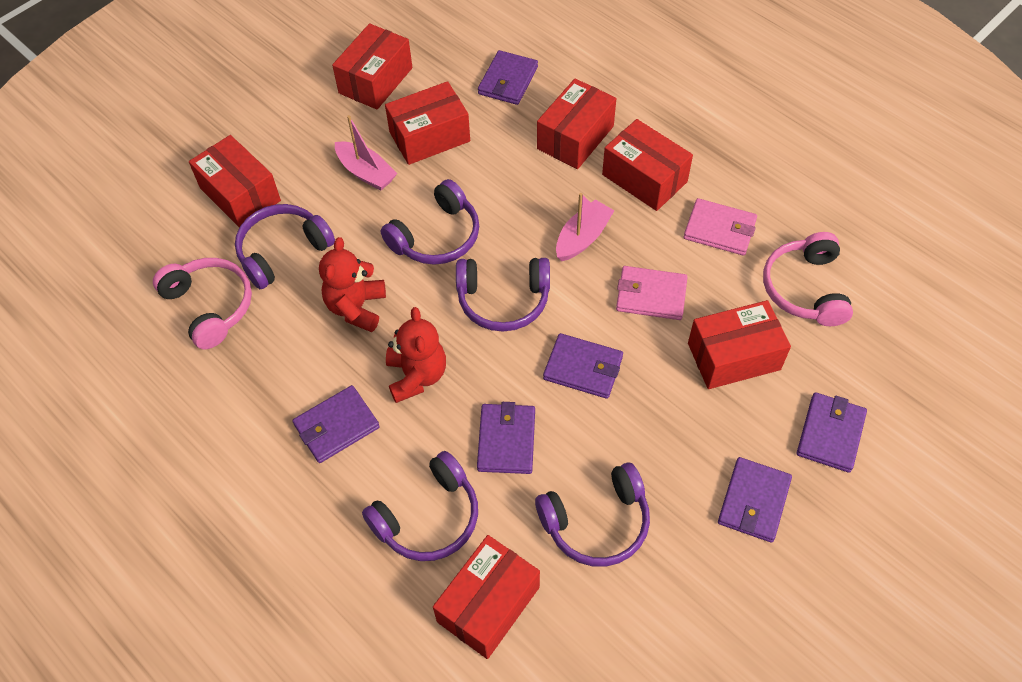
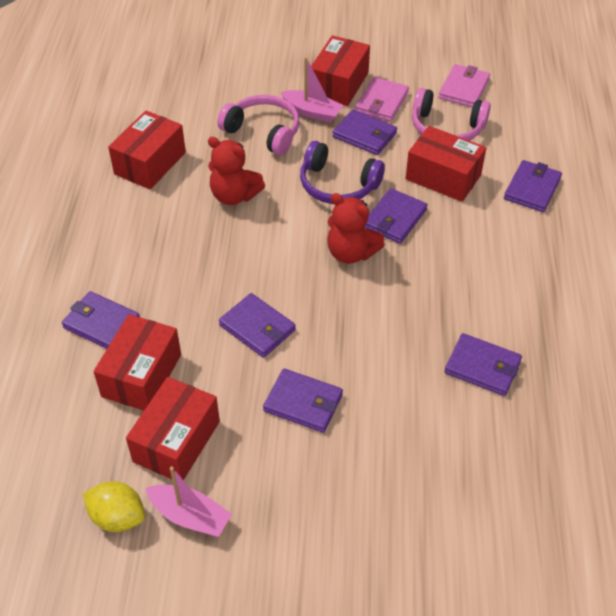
purple headphones: 5 -> 1
purple wallet: 6 -> 7
red box: 7 -> 5
yellow lemon: 0 -> 1

